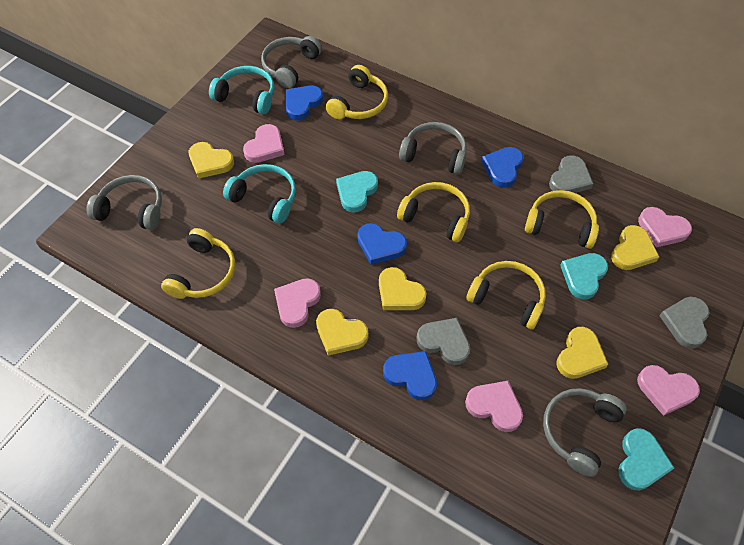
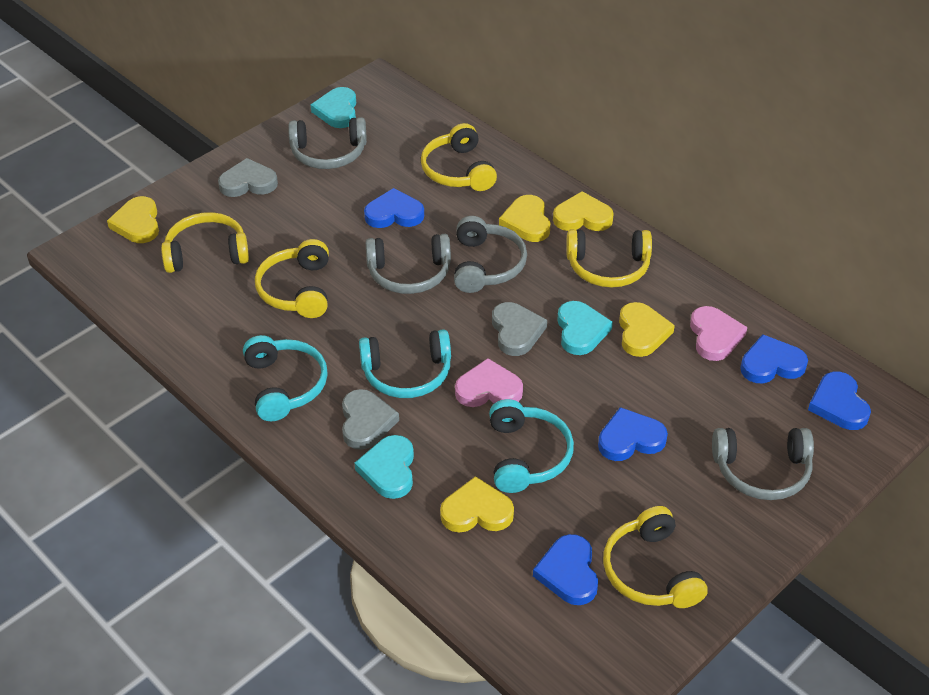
blue heart: 4 -> 5
pink heart: 5 -> 2
turquoise headphones: 2 -> 3

